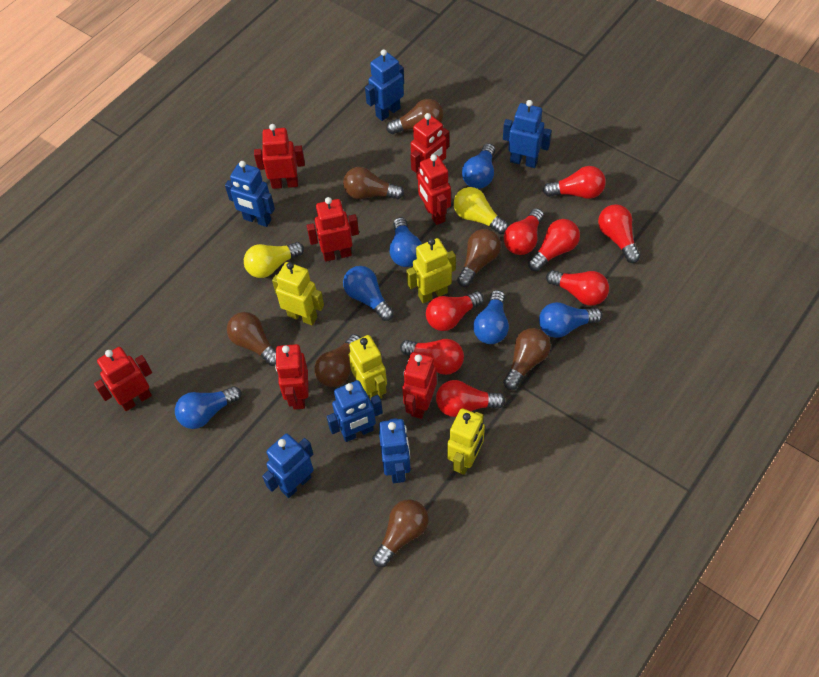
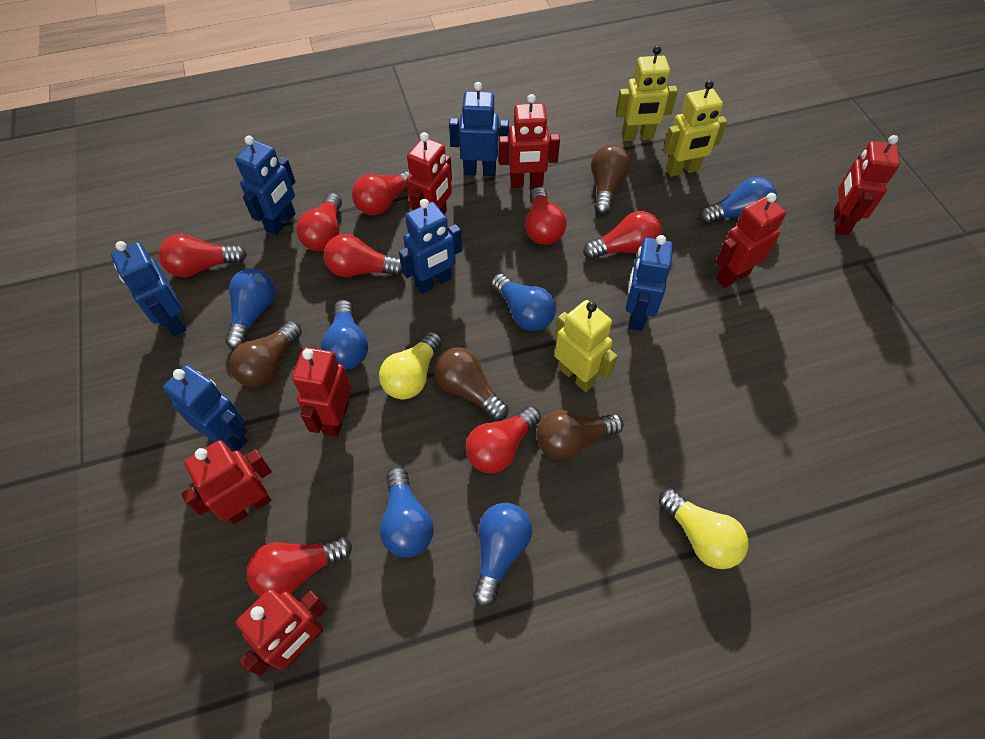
brown light bulb: 7 -> 4
yellow robot: 4 -> 3

